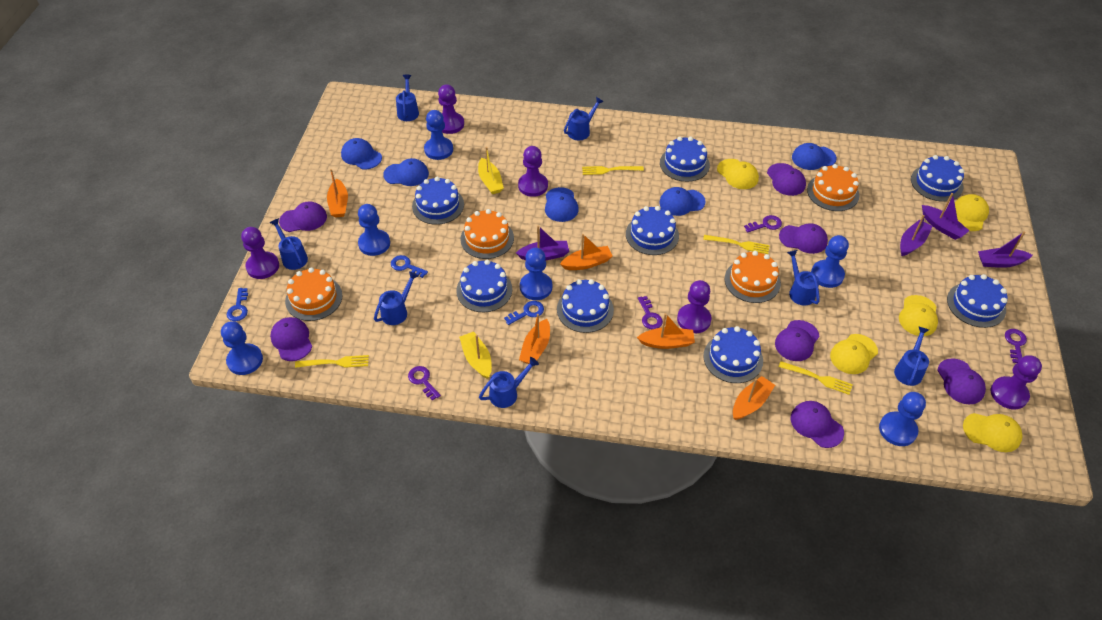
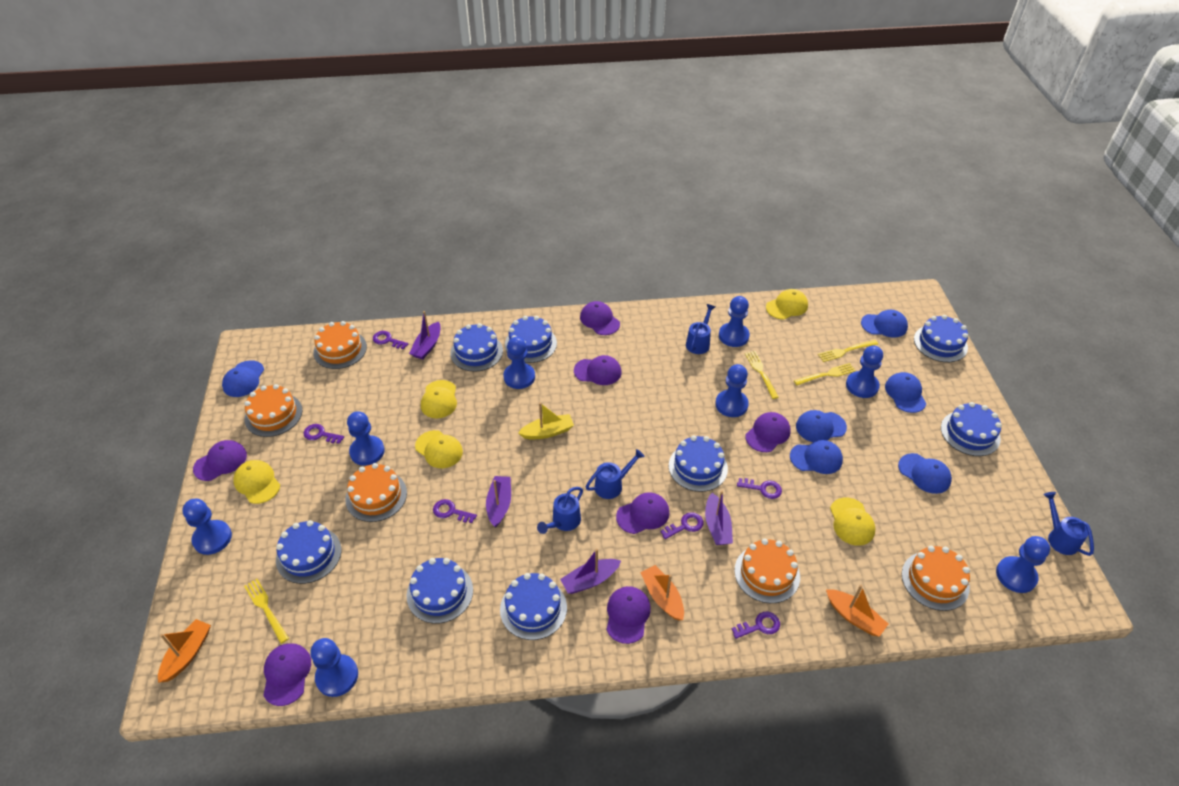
blue cap: 5 -> 6
blue key: 3 -> 0
blue pawn: 6 -> 8
blue watering can: 7 -> 4
orange boat: 5 -> 3
orange cake: 4 -> 5
purple key: 4 -> 6
purple pawn: 5 -> 0
yellow boat: 2 -> 1

